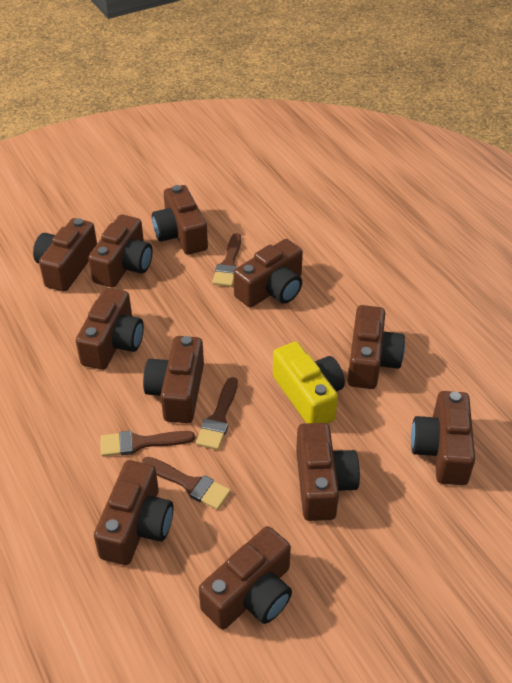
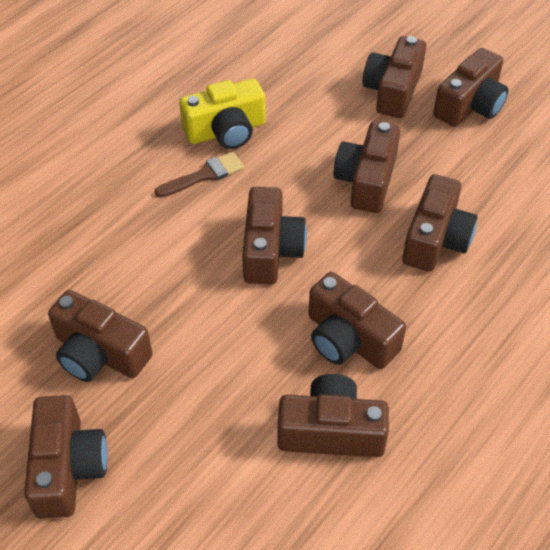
brown brush: 4 -> 1
brown camera: 11 -> 9

